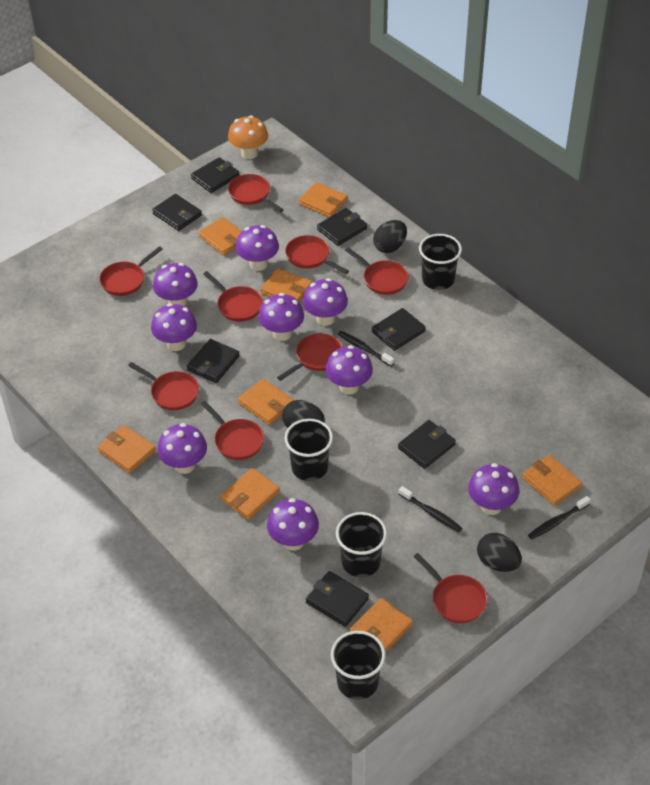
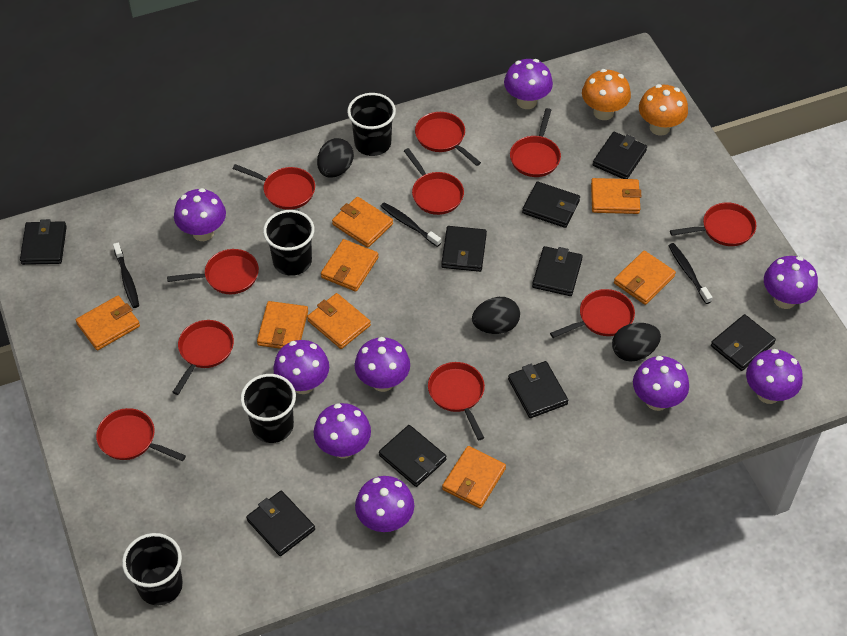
black wallet: 7 -> 9
orange mushroom: 1 -> 2
red pan: 9 -> 10

